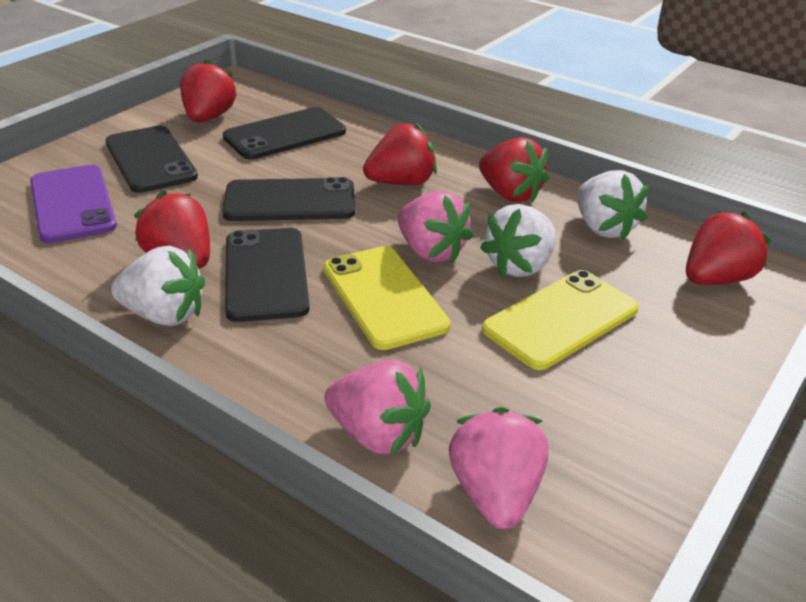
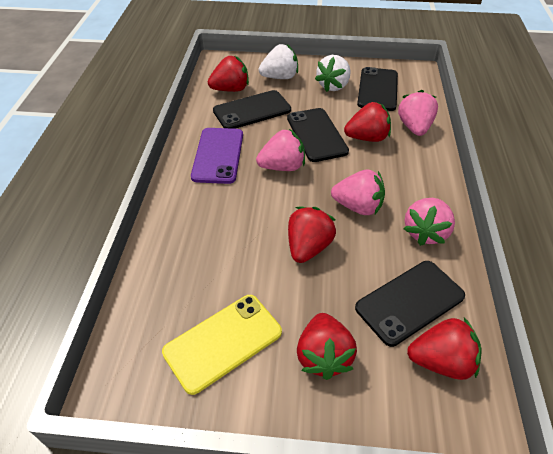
pink strawberry: 3 -> 4
white strawberry: 3 -> 2
yellow phone: 2 -> 1

